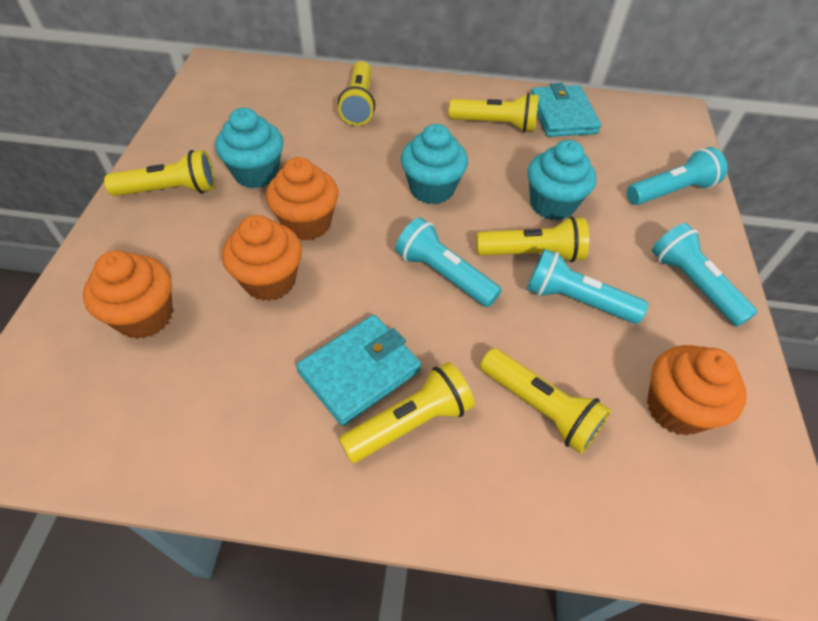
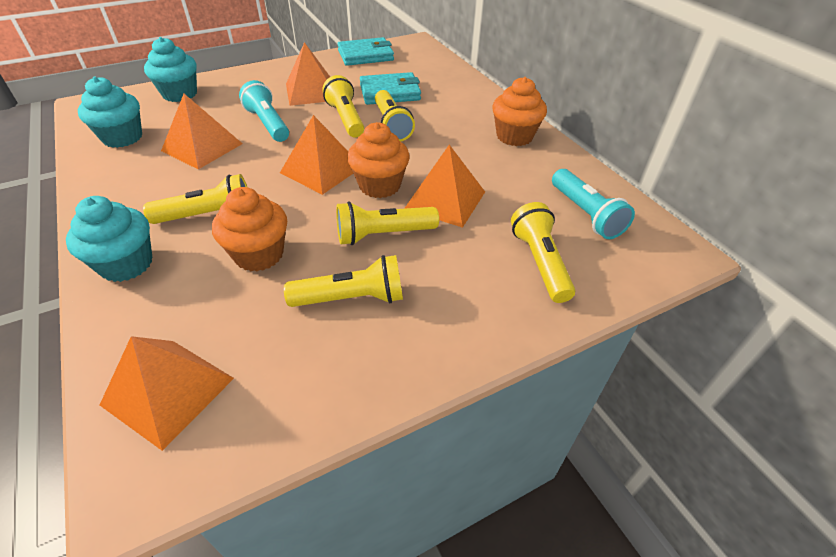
orange cupcake: 4 -> 3
orange pyramid: 0 -> 5
turquoise flashlight: 4 -> 2

